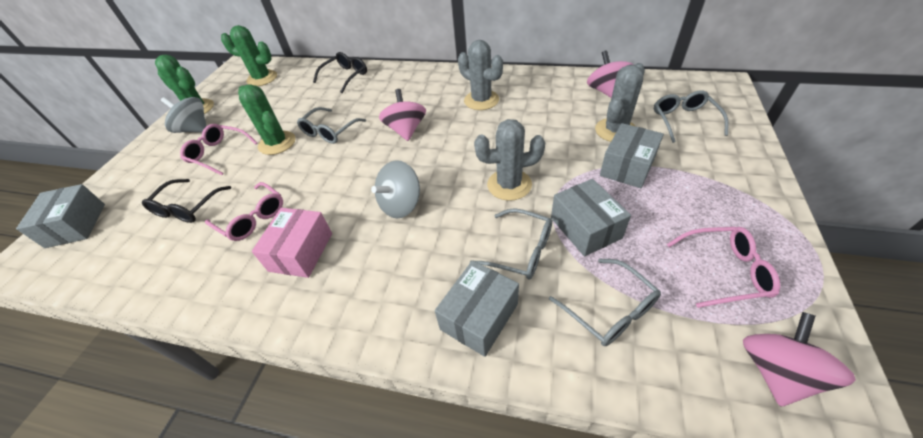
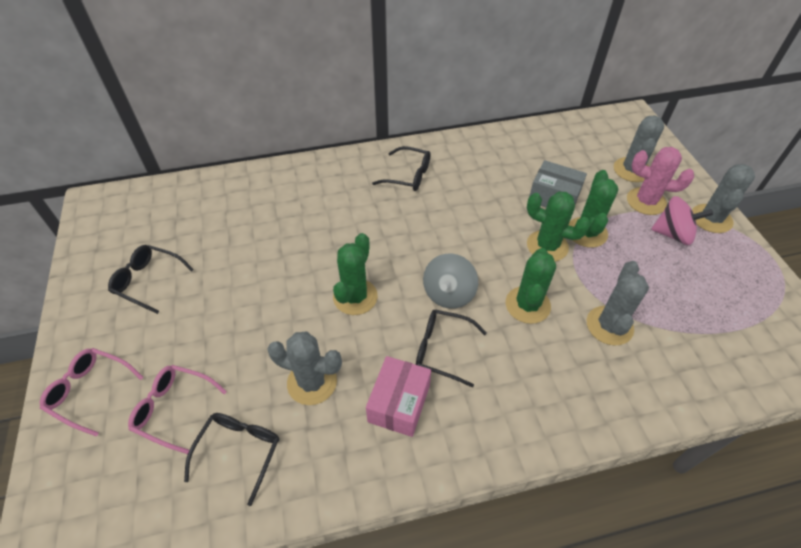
black glasses: 2 -> 4
green cactus: 3 -> 4
grey box: 4 -> 1
grey cactus: 3 -> 4
grey glasses: 4 -> 0
grey spinning top: 2 -> 1
pink cactus: 0 -> 1
pink glasses: 3 -> 2
pink spinning top: 3 -> 1

